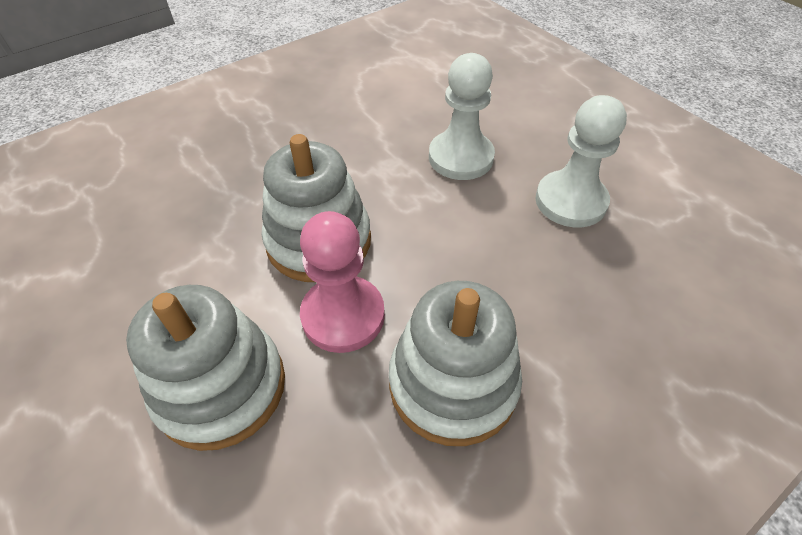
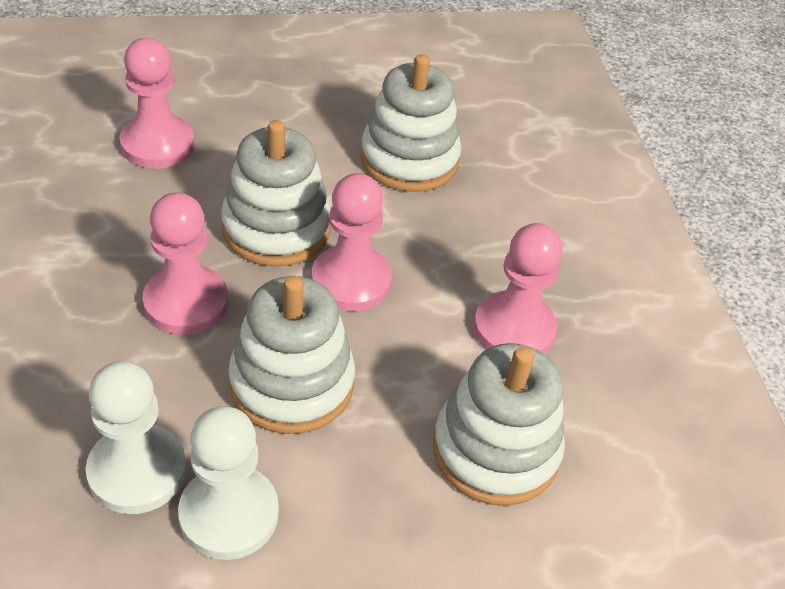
pink pawn: 1 -> 4
white stacking toy: 3 -> 4

